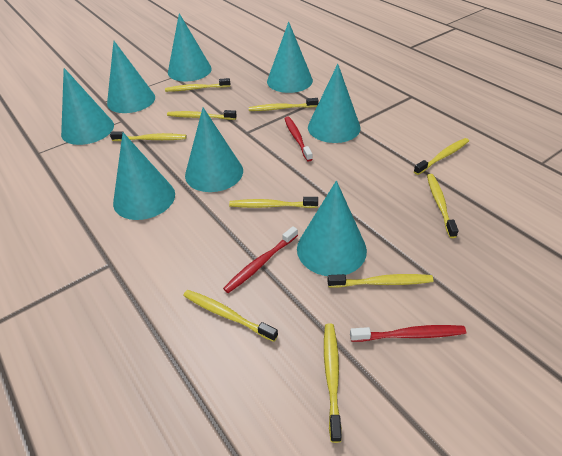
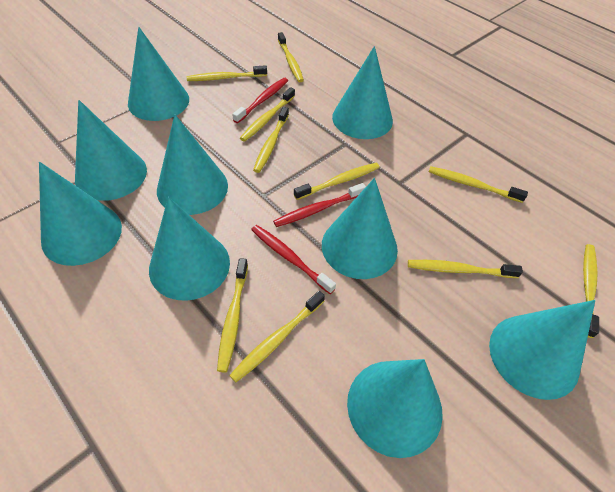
turquoise cone: 8 -> 9

